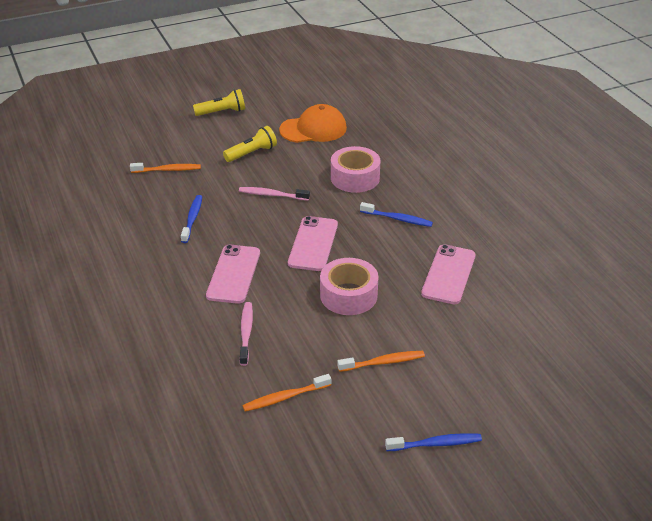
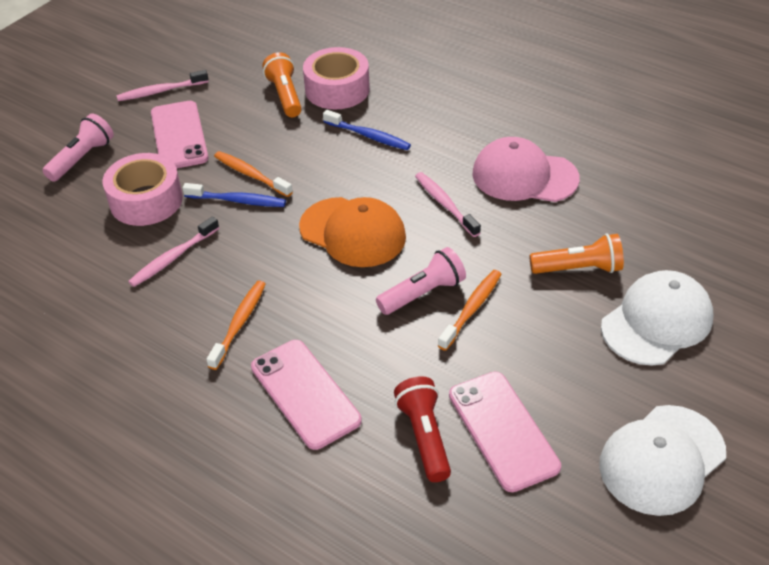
blue toothbrush: 3 -> 2
orange flashlight: 0 -> 2
pink cap: 0 -> 1
pink flashlight: 0 -> 2
pink toothbrush: 2 -> 3
red flashlight: 0 -> 1
white cap: 0 -> 2
yellow flashlight: 2 -> 0

